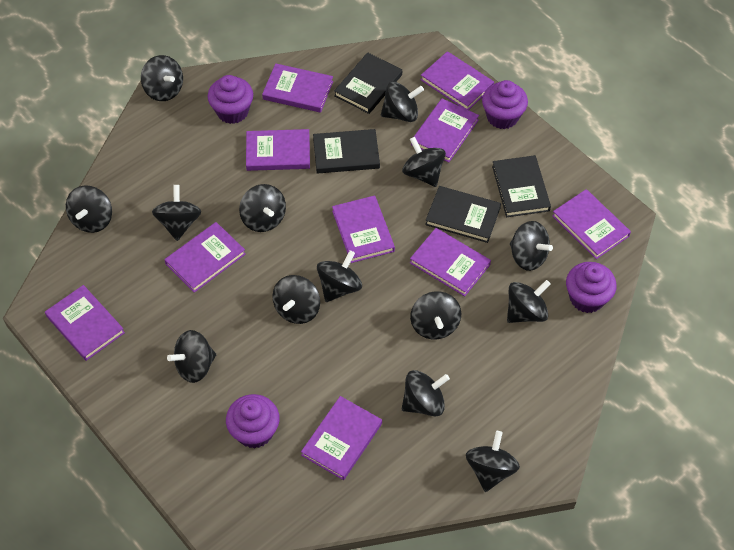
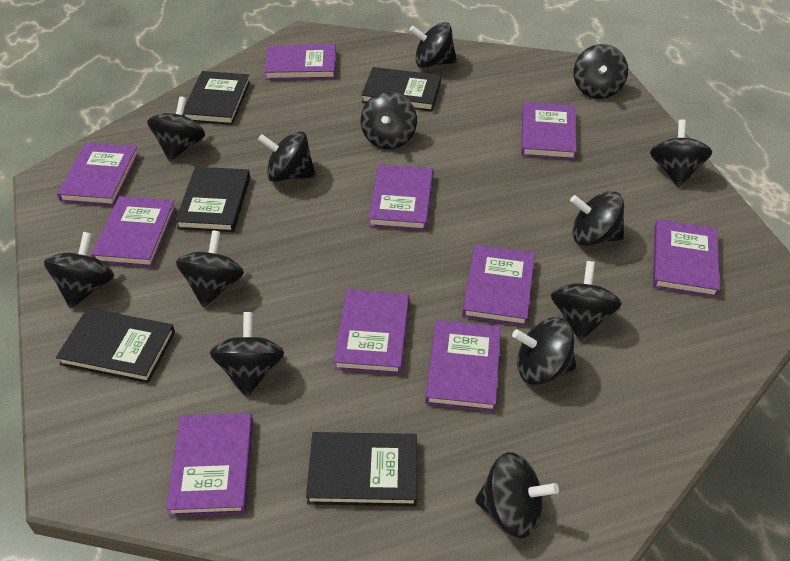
black book: 4 -> 5
black spinning top: 14 -> 13
purple cupcake: 4 -> 0

